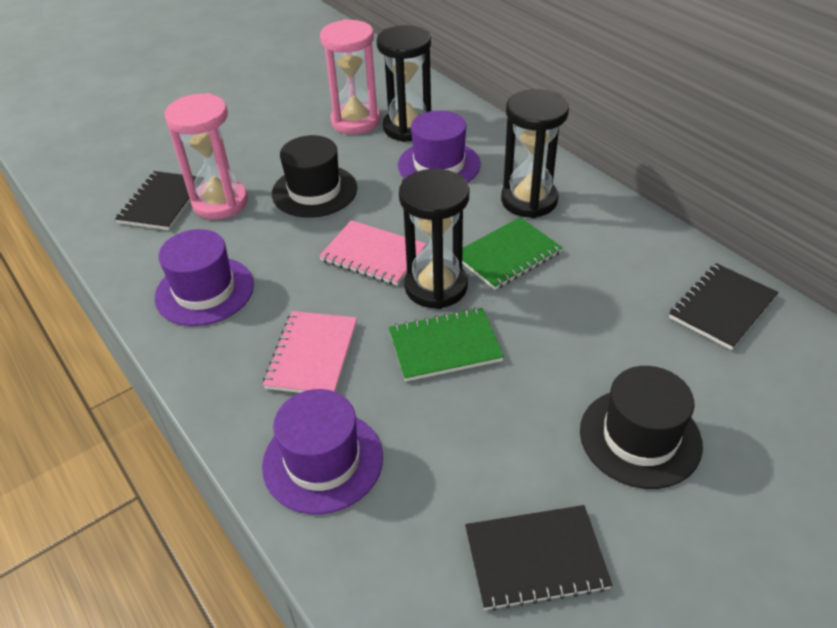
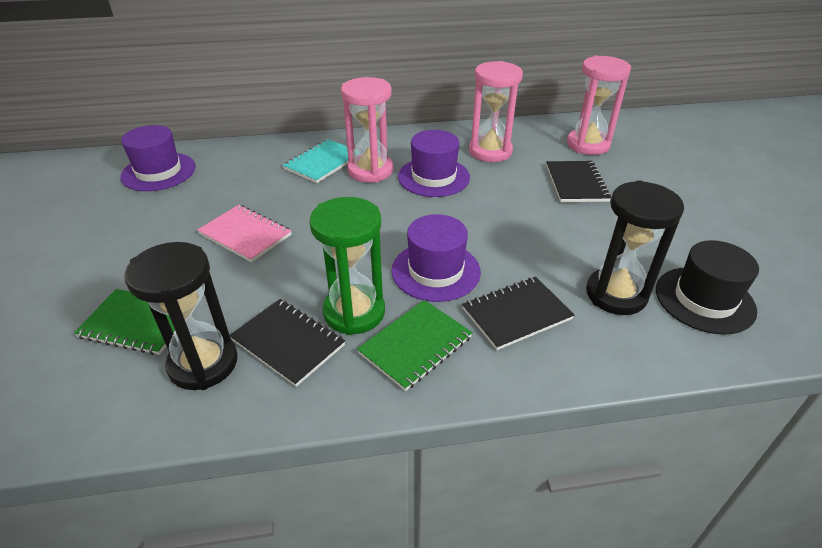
black hat: 2 -> 1
black hourglass: 3 -> 2
green hourglass: 0 -> 1
pink hourglass: 2 -> 3
pink notebook: 2 -> 1
turquoise notebook: 0 -> 1

